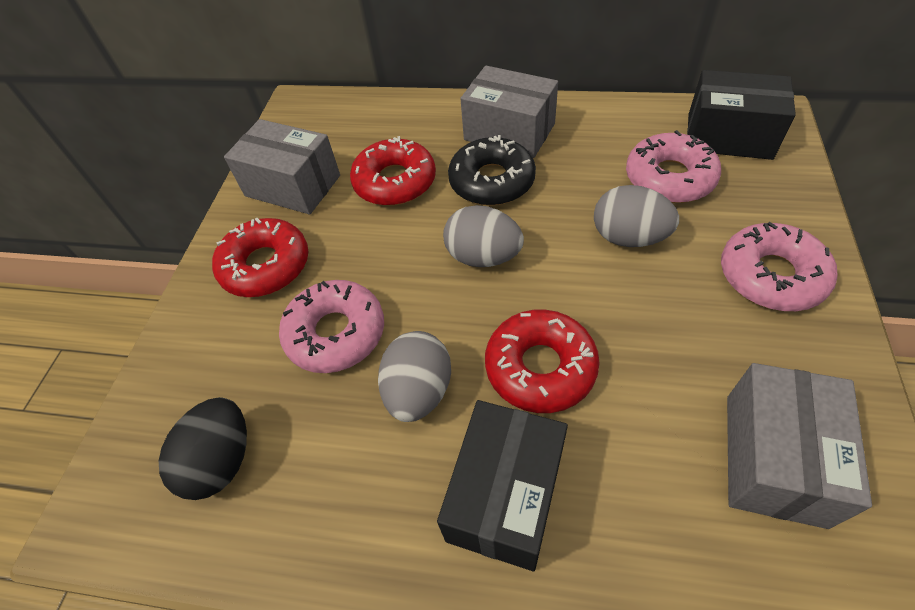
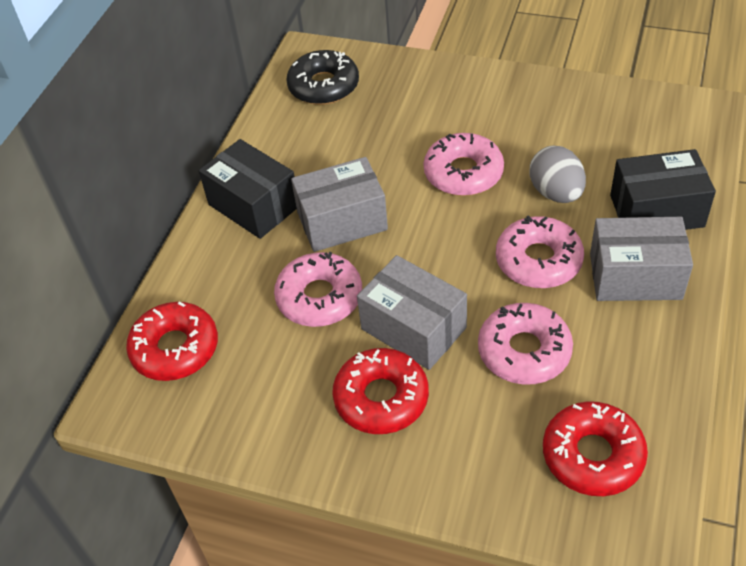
black egg: 1 -> 0
grey egg: 3 -> 1
pink donut: 3 -> 4

